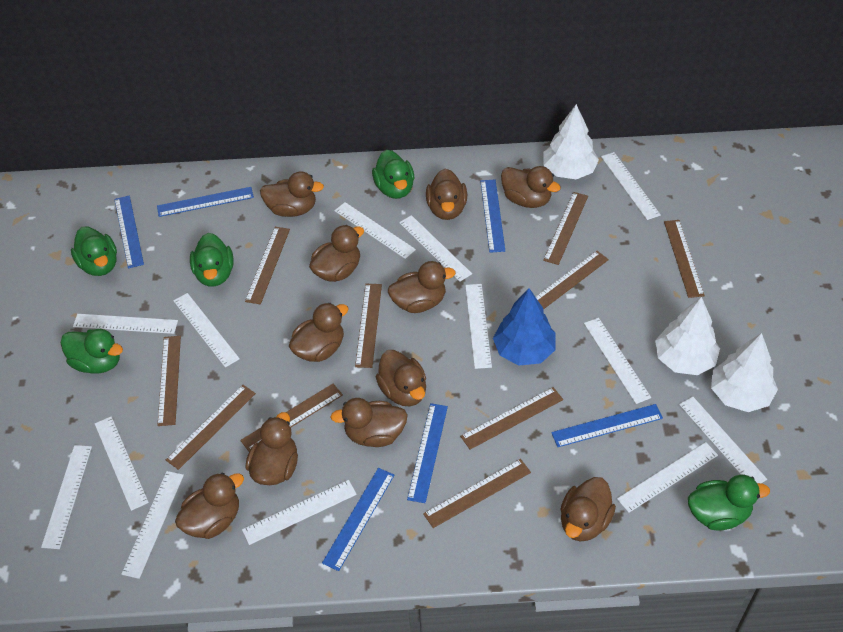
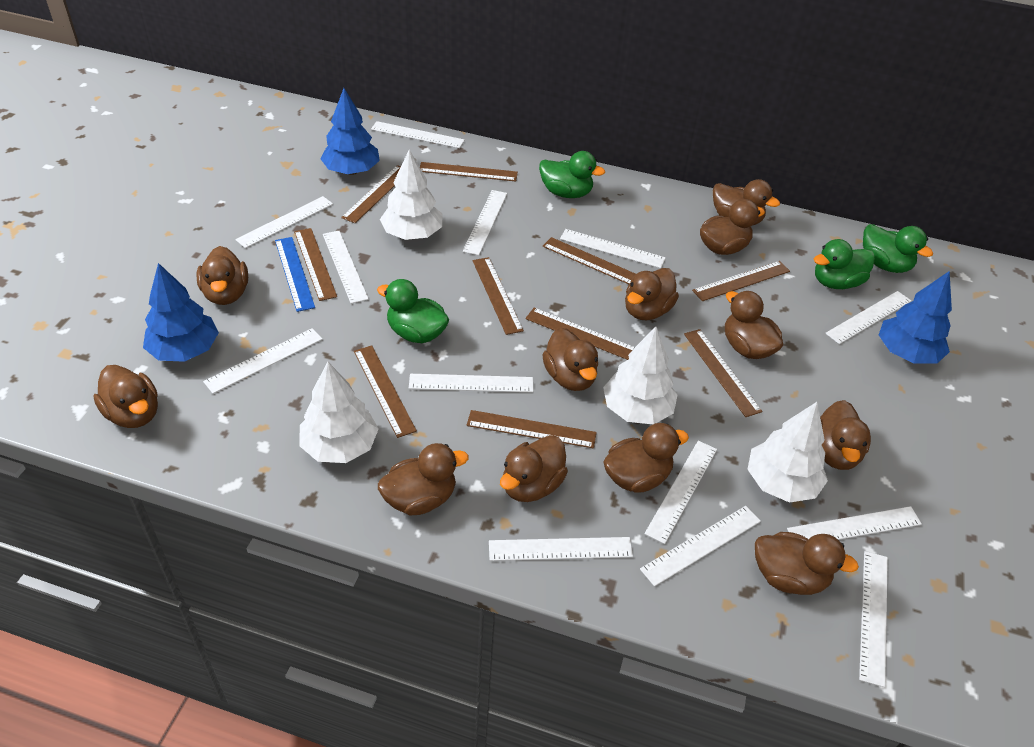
blue ruler: 6 -> 1
blue tree: 1 -> 3
brown duck: 11 -> 12
green duck: 5 -> 4
white tree: 3 -> 4

